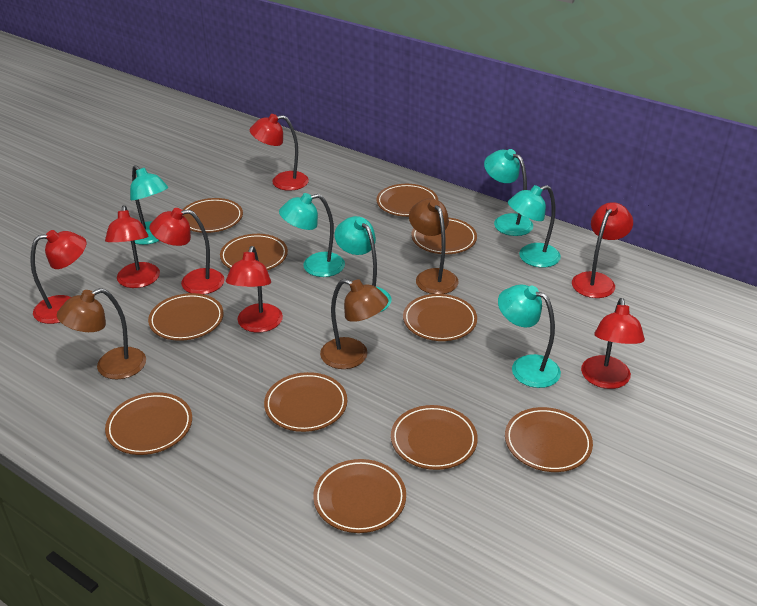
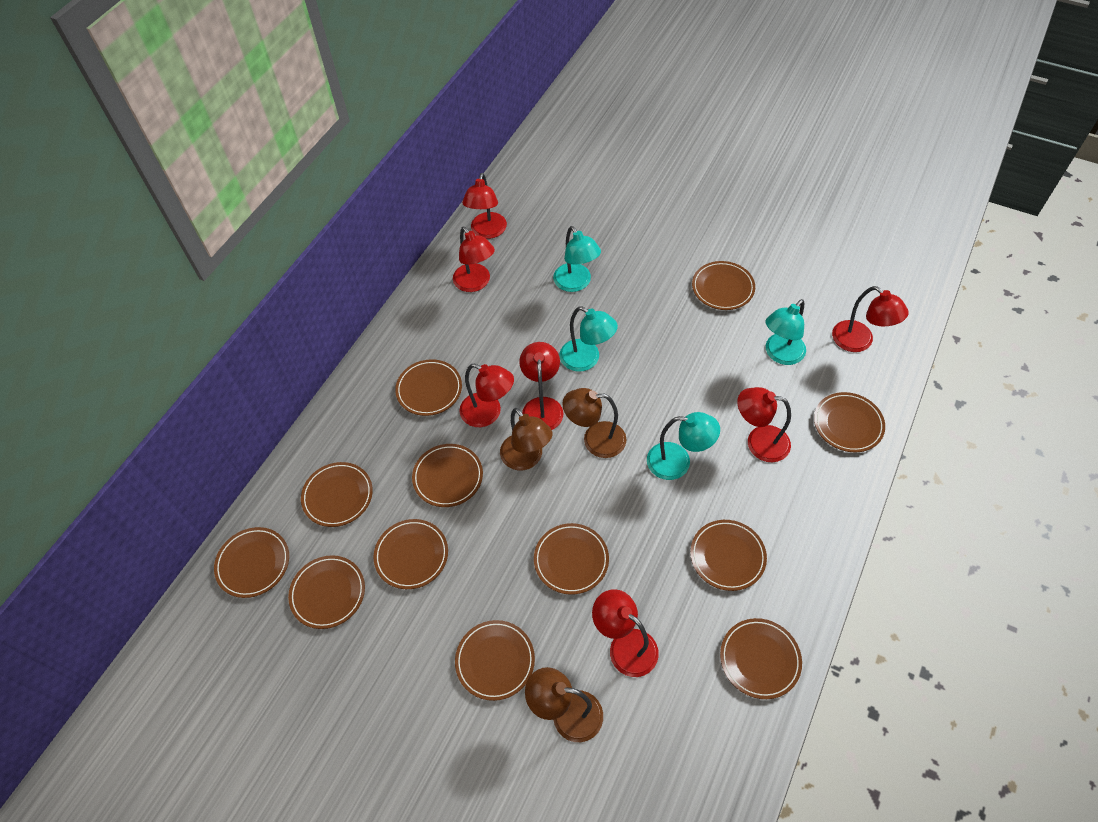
brown plate: 11 -> 12
turquoise lamp: 6 -> 4

